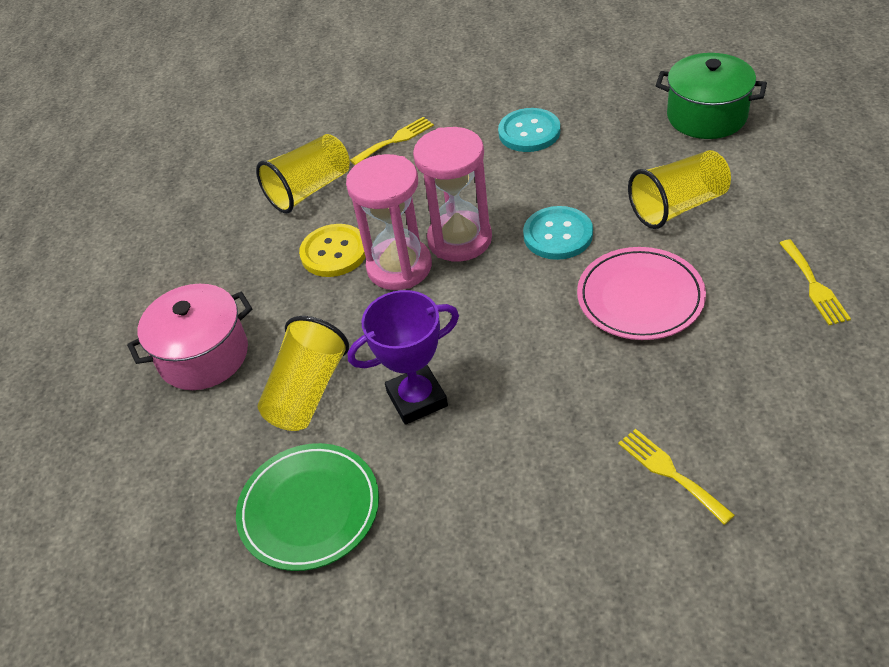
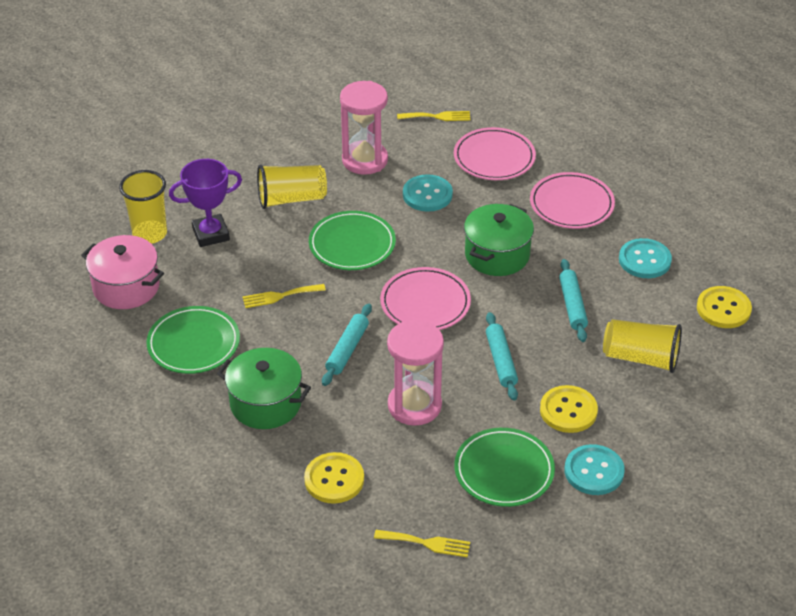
green plate: 1 -> 3
green pot: 1 -> 2
pink plate: 1 -> 3
turquoise button: 2 -> 3
turquoise rolling pin: 0 -> 3
yellow button: 1 -> 3

